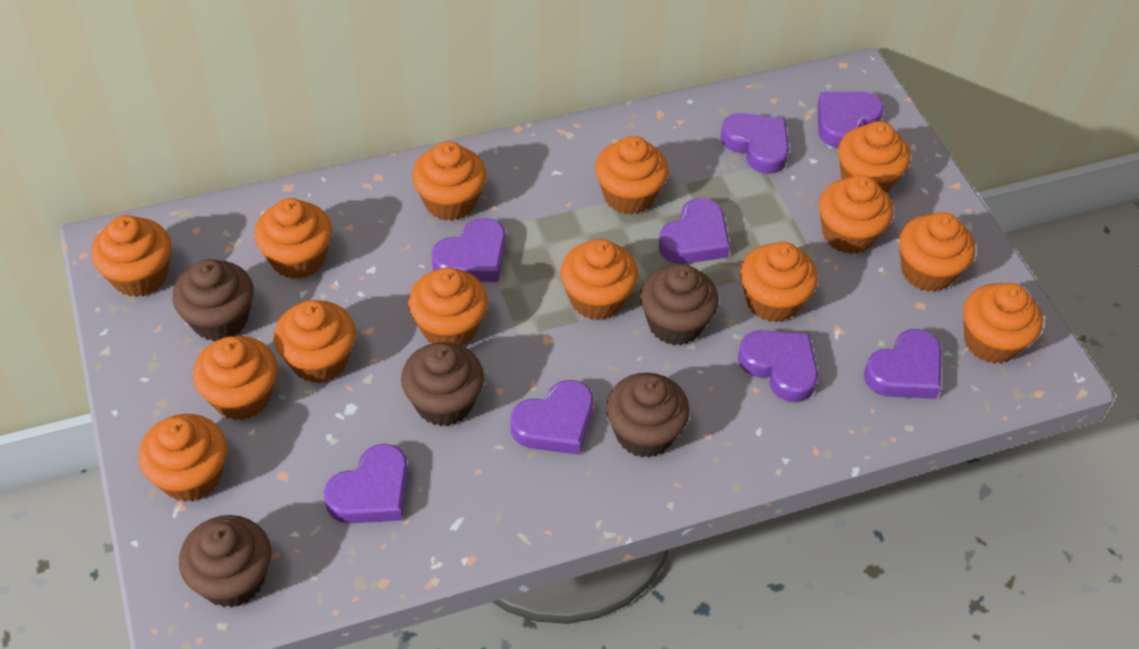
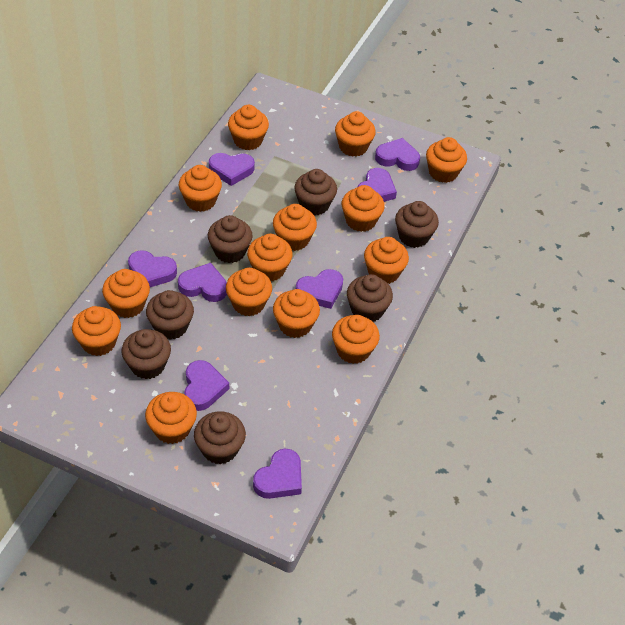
brown cupcake: 5 -> 7

